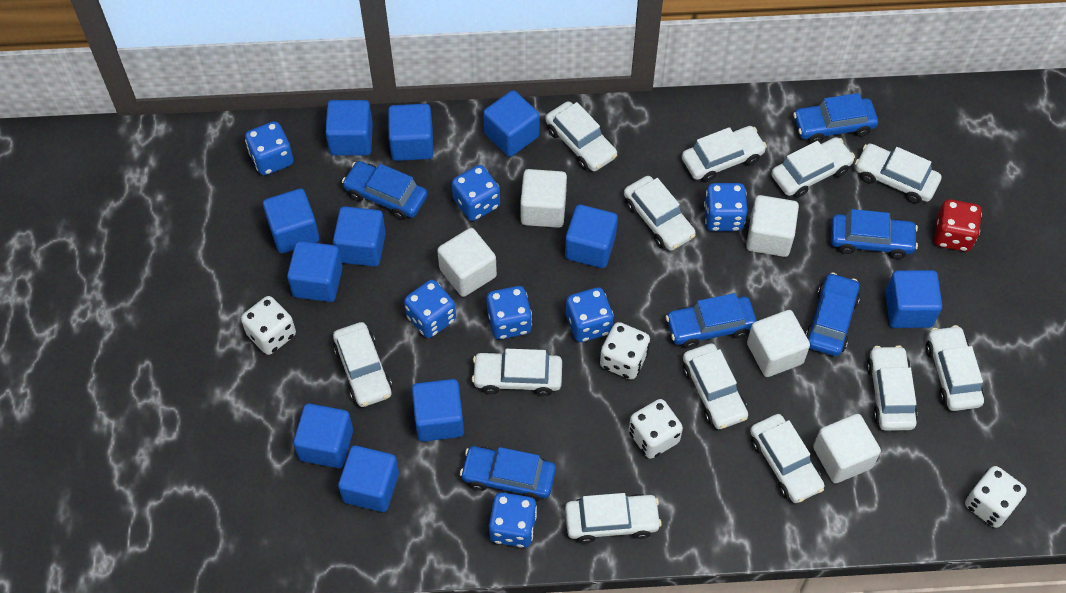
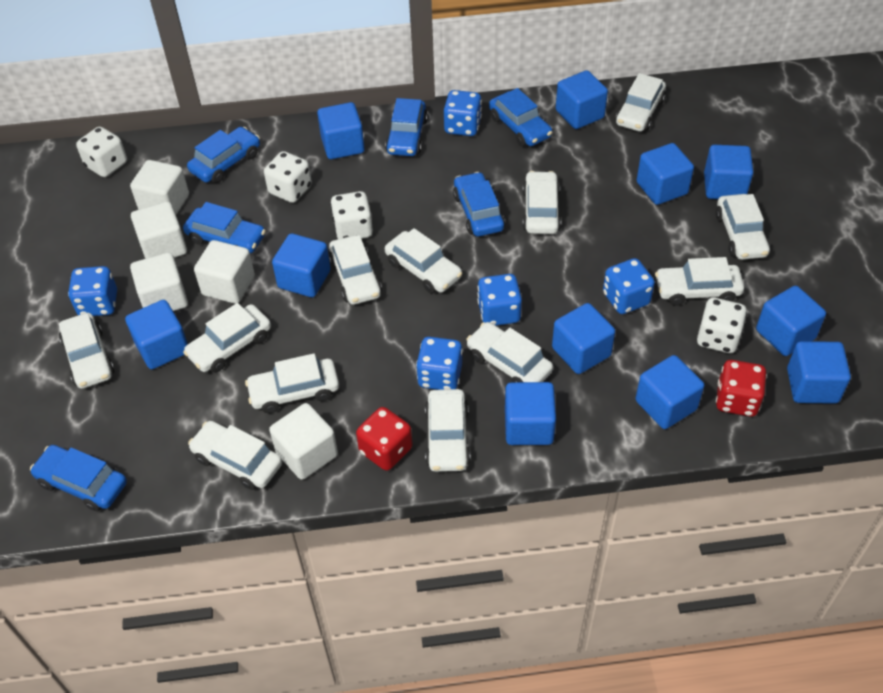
blue dice: 7 -> 5
red dice: 1 -> 2

